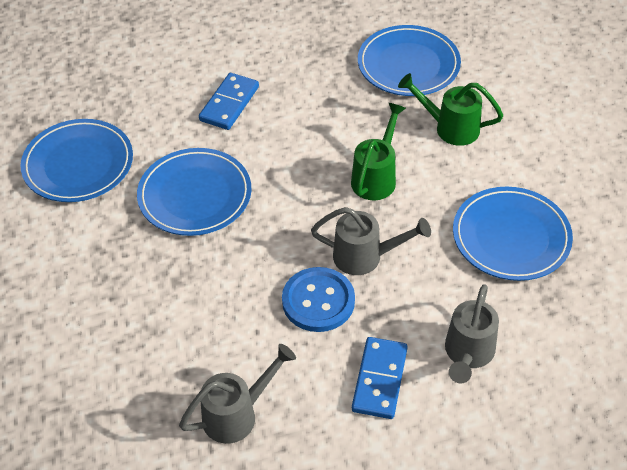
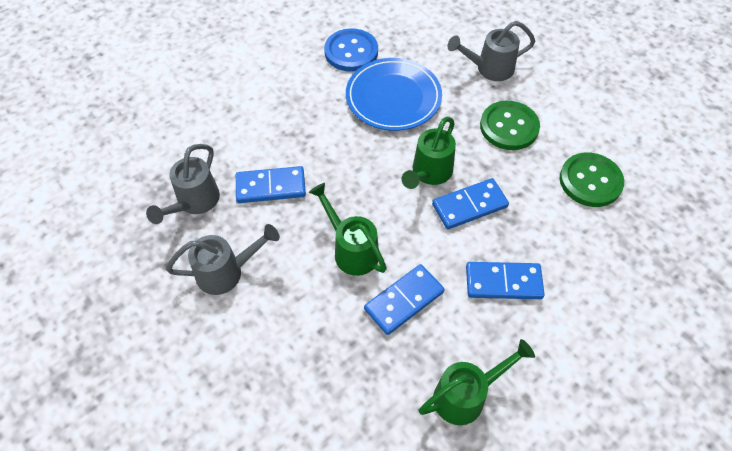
blue domino: 2 -> 4
blue plate: 4 -> 1
green button: 0 -> 2
green watering can: 2 -> 3

